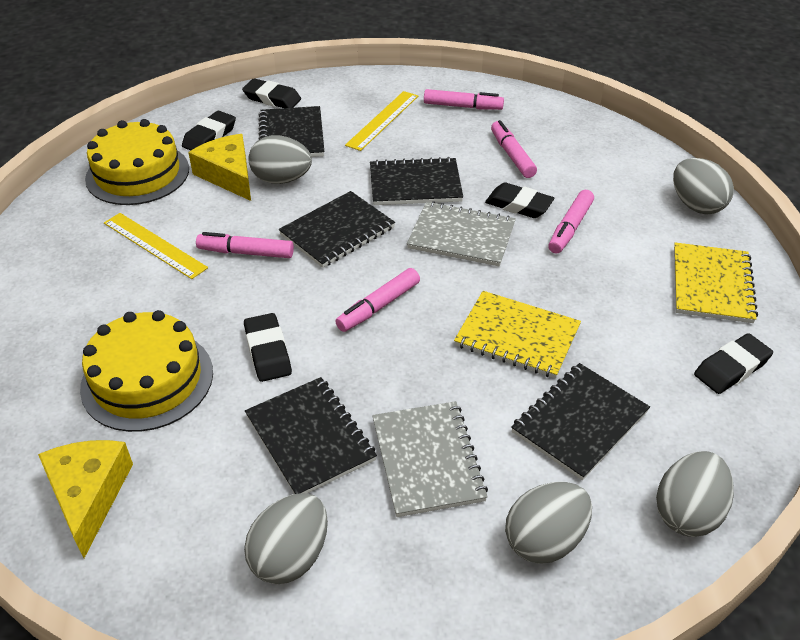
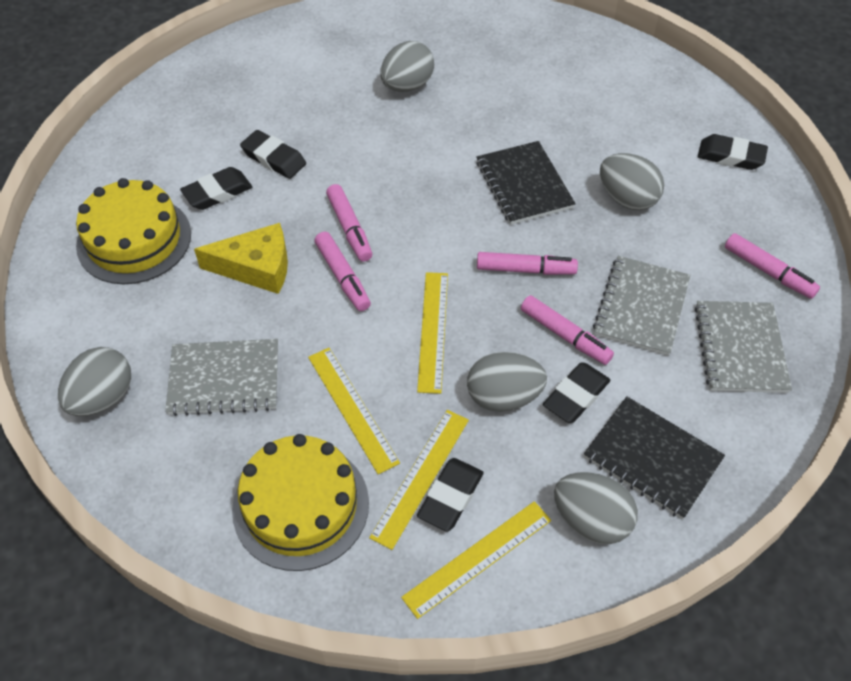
black notebook: 5 -> 2
grey notebook: 2 -> 3
yellow cheese: 2 -> 1
yellow notebook: 2 -> 0
yellow ruler: 2 -> 4

